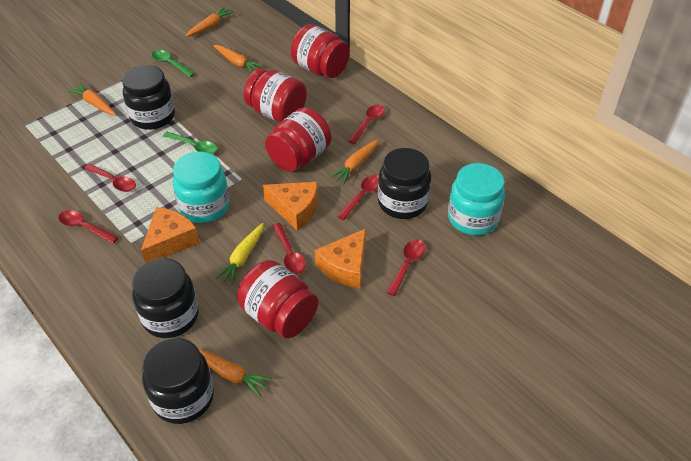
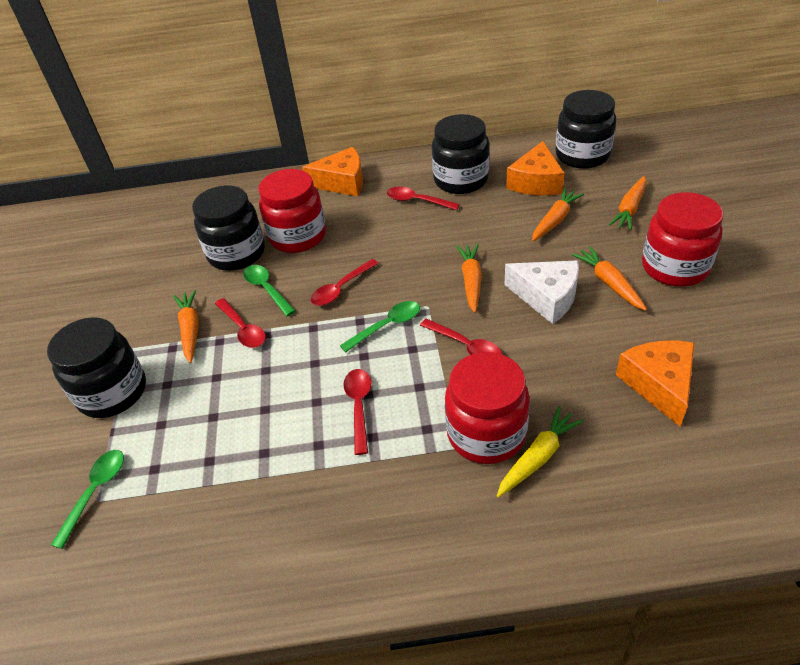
green spoon: 2 -> 3
red jar: 4 -> 3
red spoon: 6 -> 5
turquoise jar: 2 -> 0
white cheese: 0 -> 1

